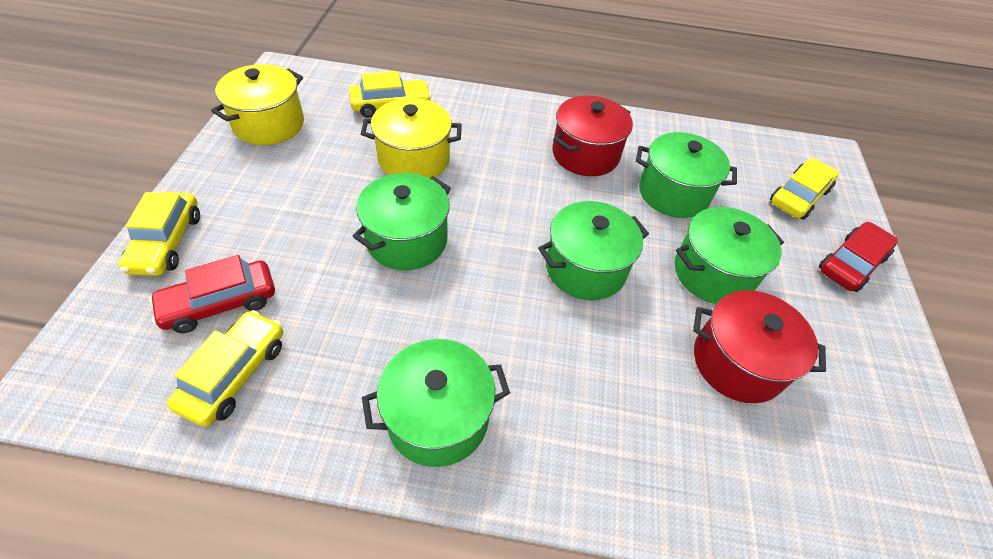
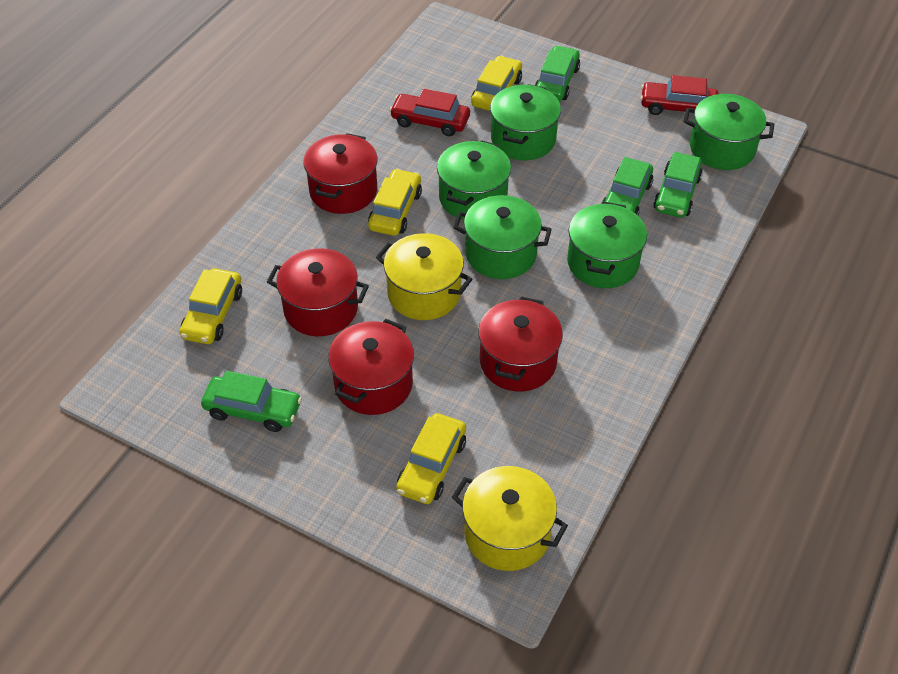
green car: 0 -> 4
red pot: 2 -> 4

